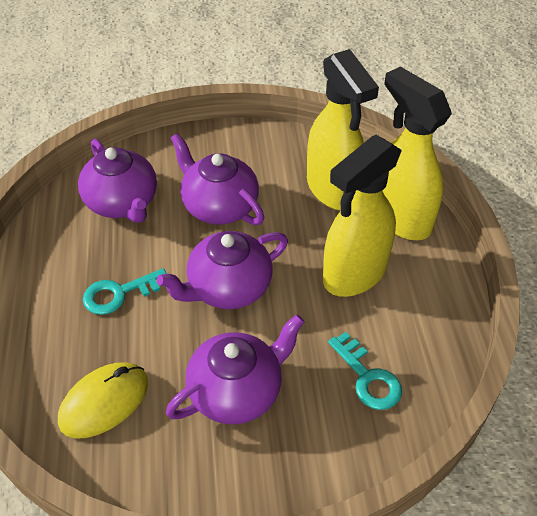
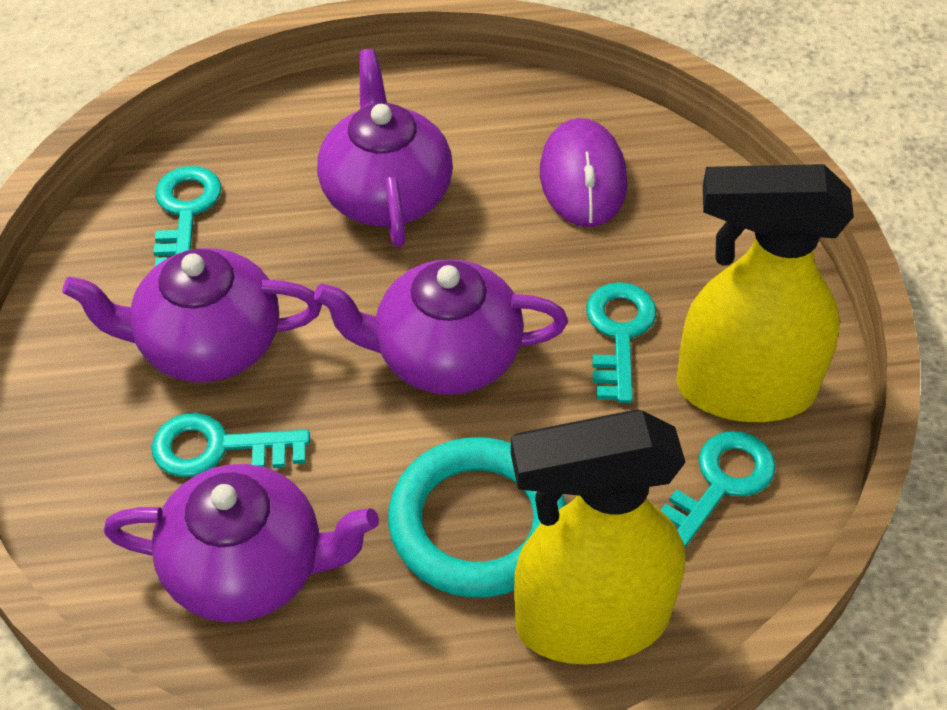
purple mouse: 0 -> 1
turquoise key: 2 -> 4
turquoise ring: 0 -> 1
yellow mouse: 1 -> 0
yellow spray bottle: 3 -> 2

